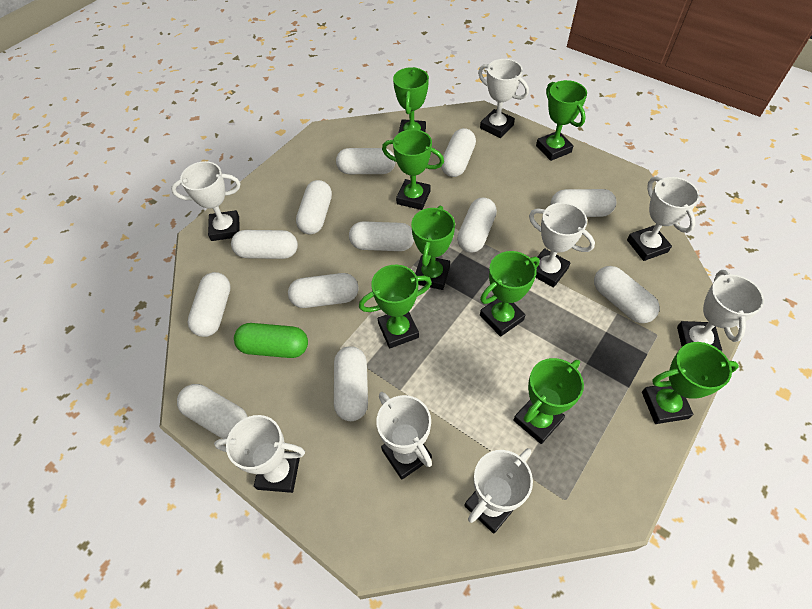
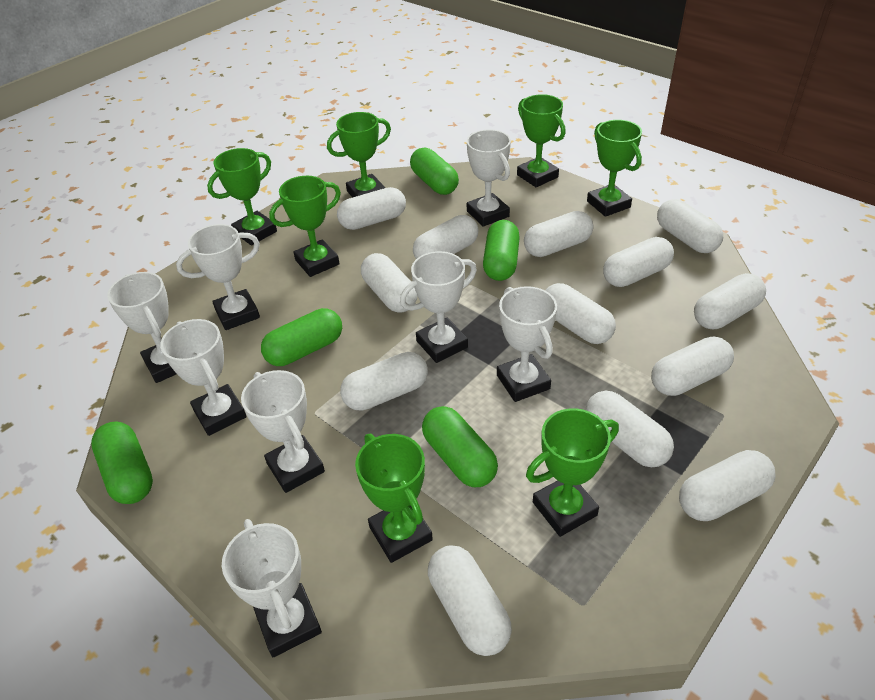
green capsule: 1 -> 5
green trophy: 8 -> 7
white capsule: 12 -> 13

